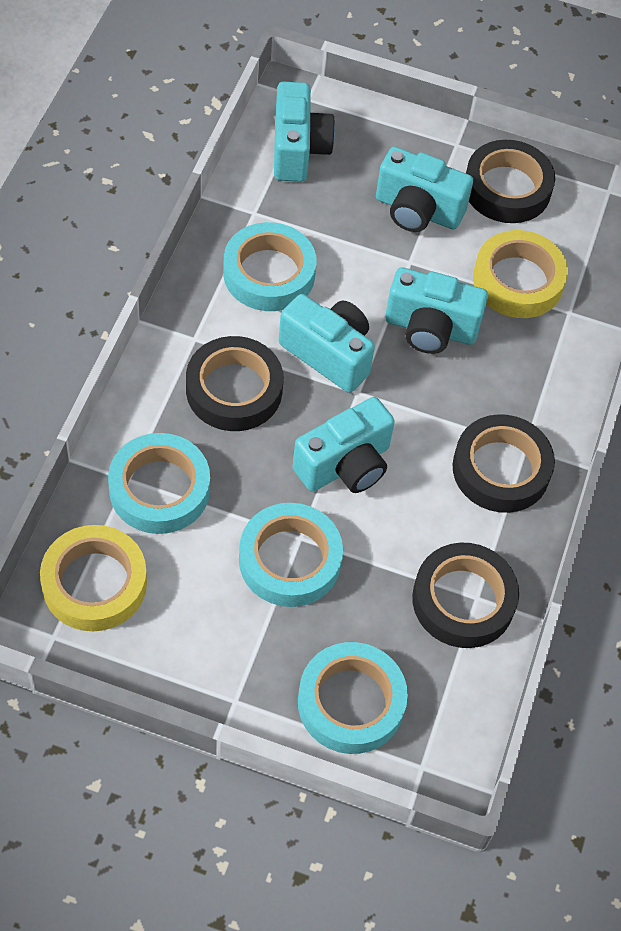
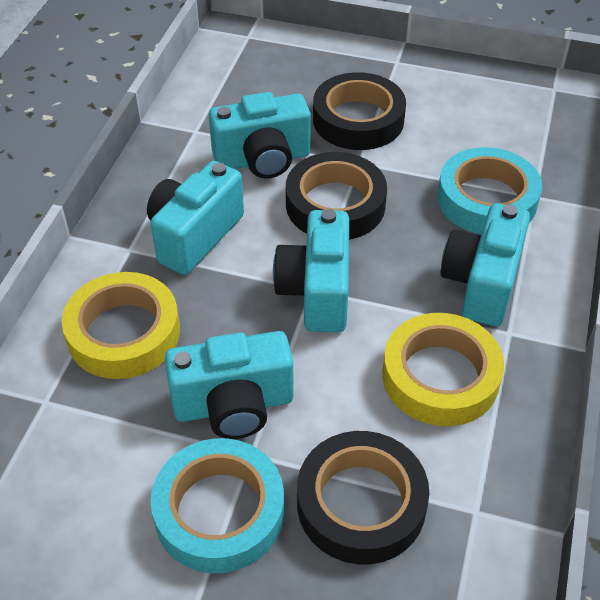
black tape: 4 -> 3
turquoise tape: 4 -> 2

